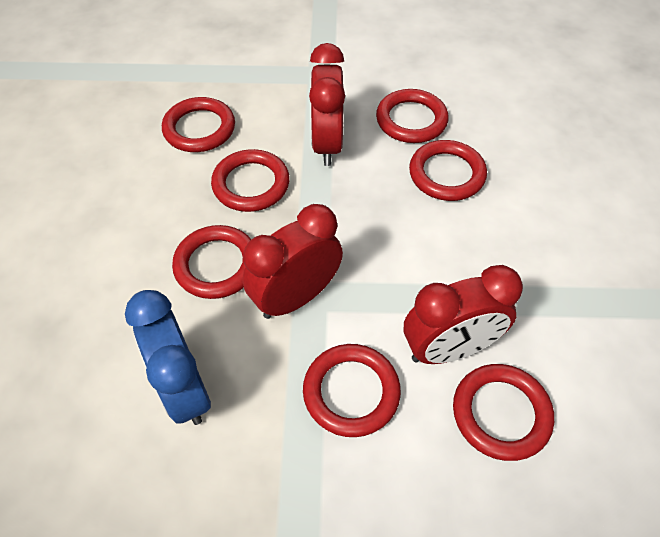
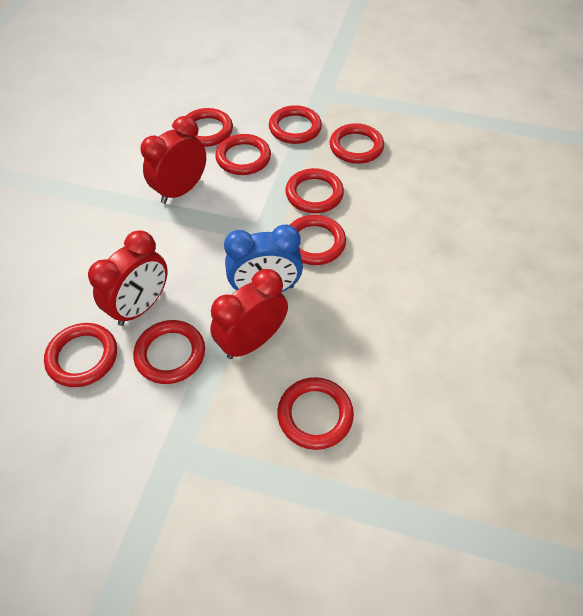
red ring: 7 -> 9

